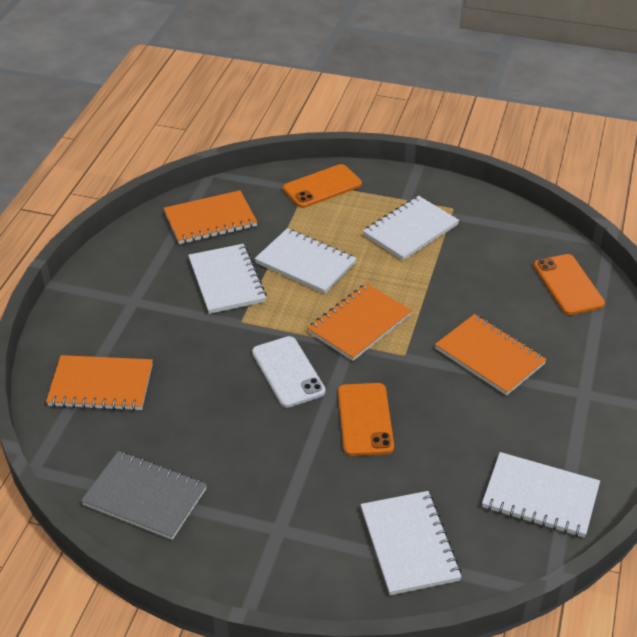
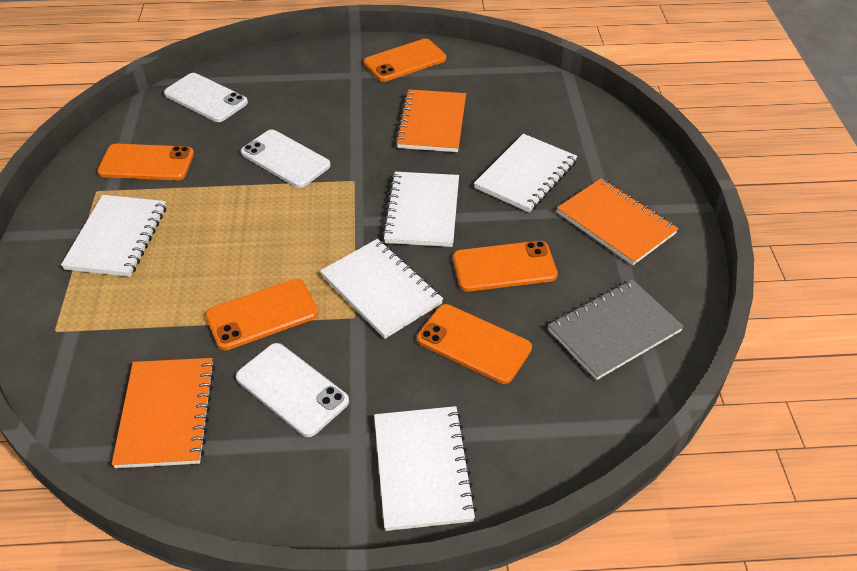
orange notebook: 4 -> 3
orange phone: 3 -> 5
white phone: 1 -> 3

